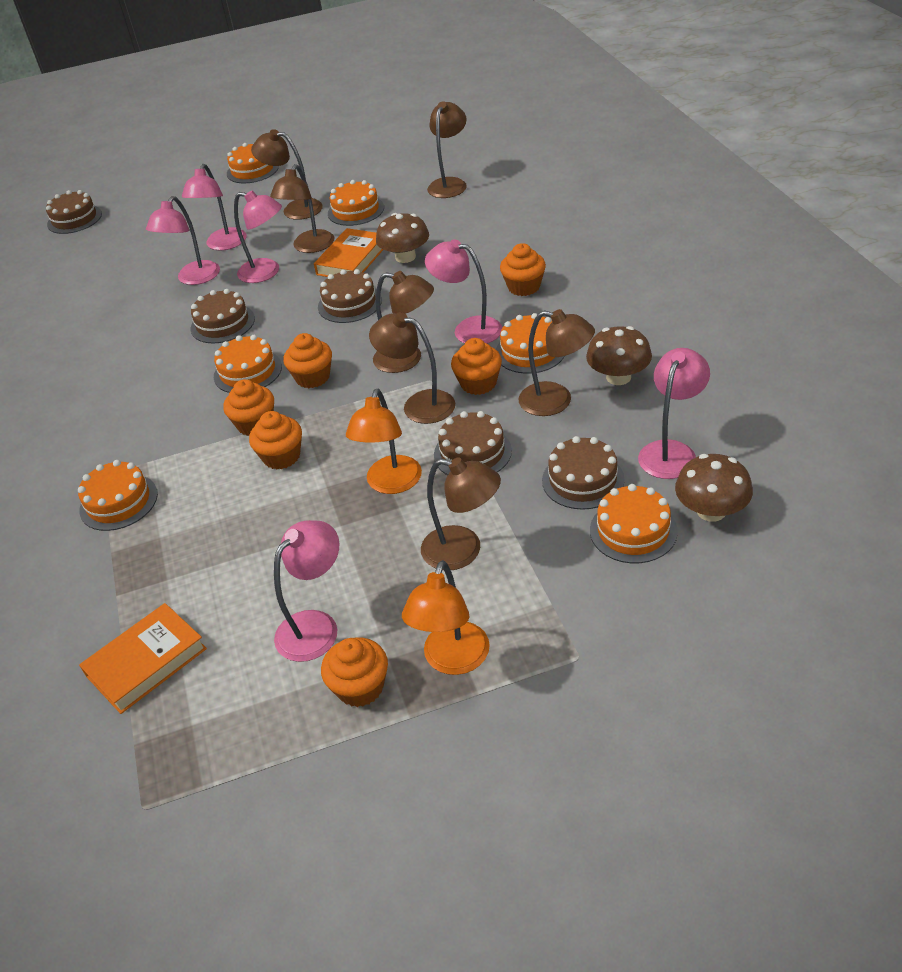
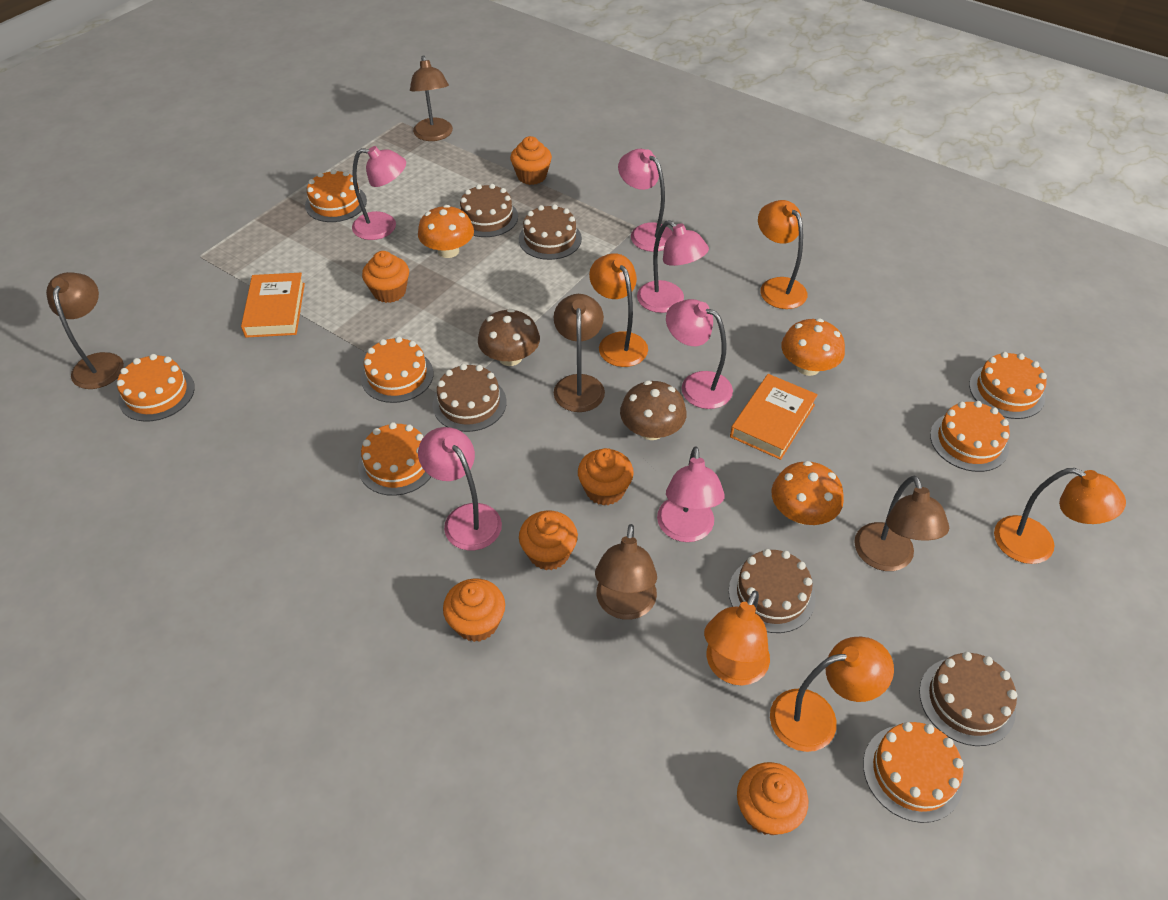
brown lamp: 7 -> 5
brown mushroom: 3 -> 2
orange cake: 6 -> 7
orange lamp: 2 -> 5
orange mushroom: 0 -> 3

